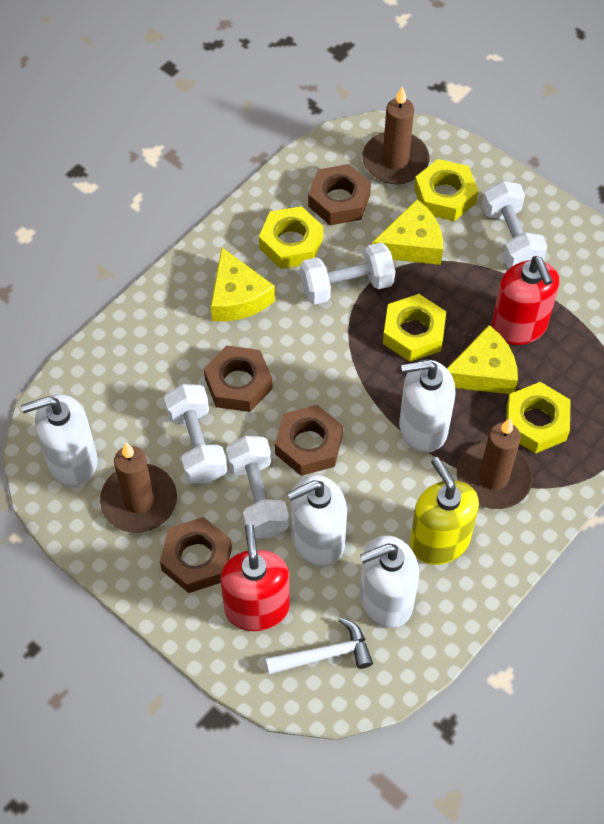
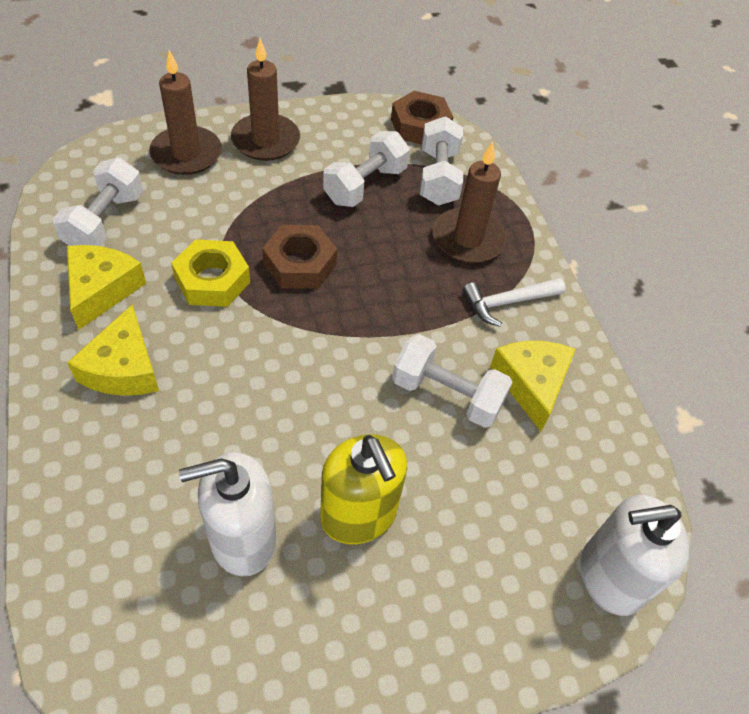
brown nut: 4 -> 2
red soap dispenser: 2 -> 0
white soap dispenser: 4 -> 2
yellow nut: 4 -> 1

